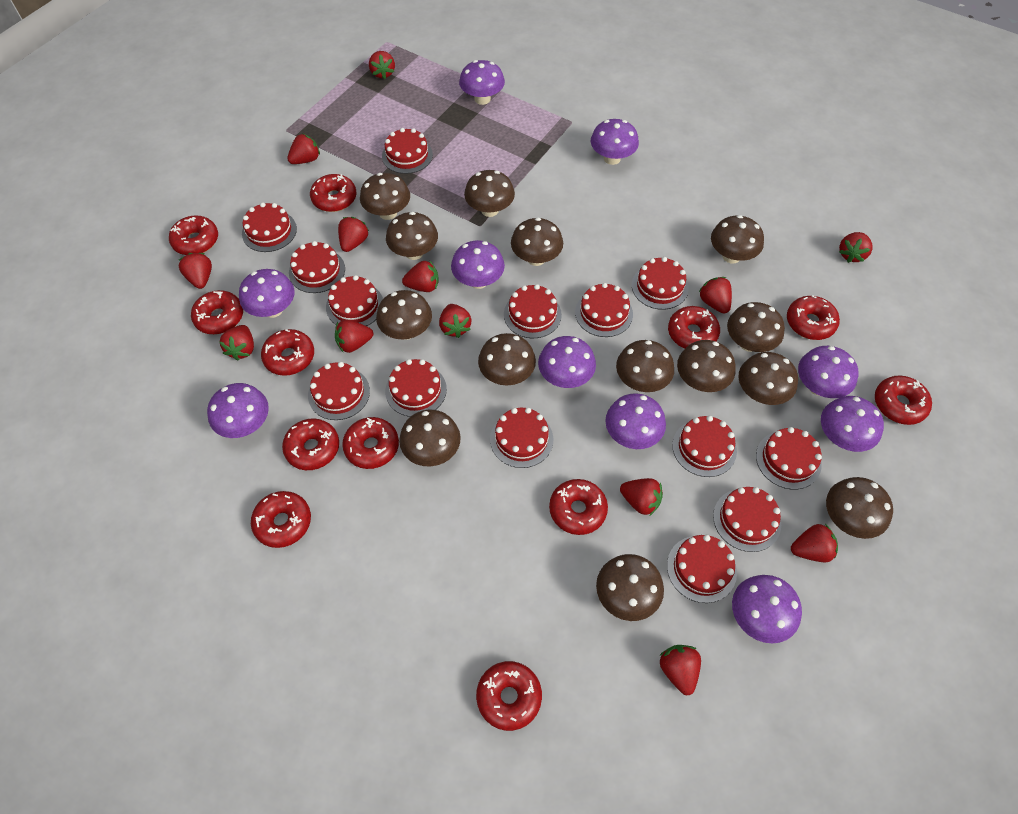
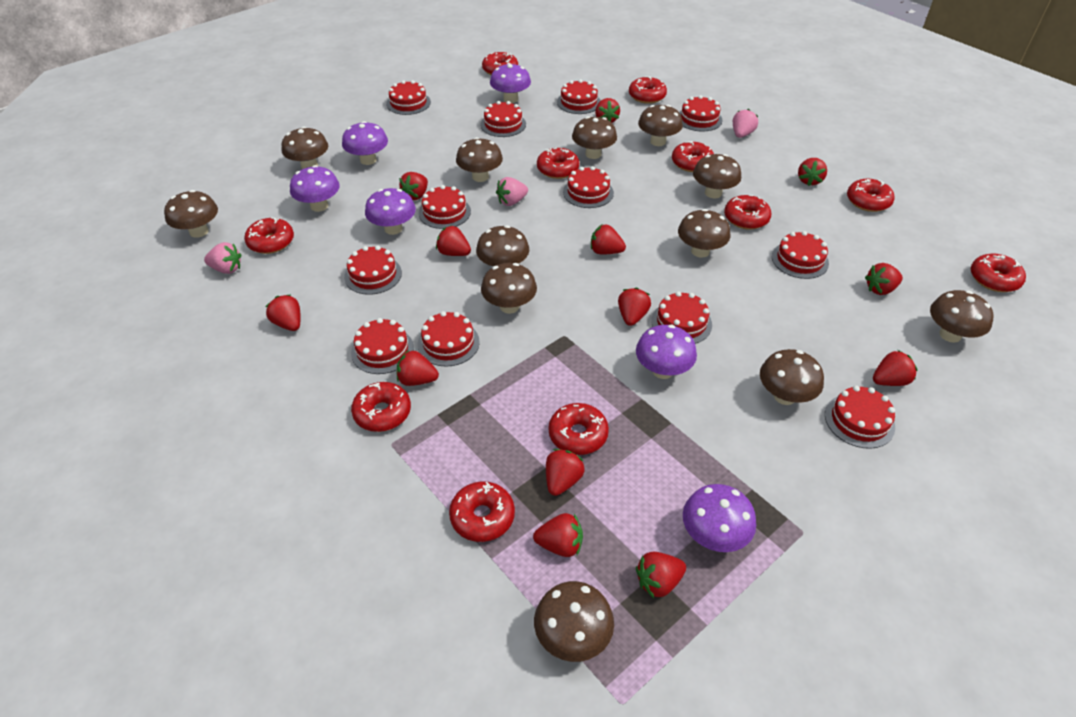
brown mushroom: 14 -> 12
pink strawberry: 0 -> 3
purple mushroom: 10 -> 6
red cake: 14 -> 12
red donut: 12 -> 11

